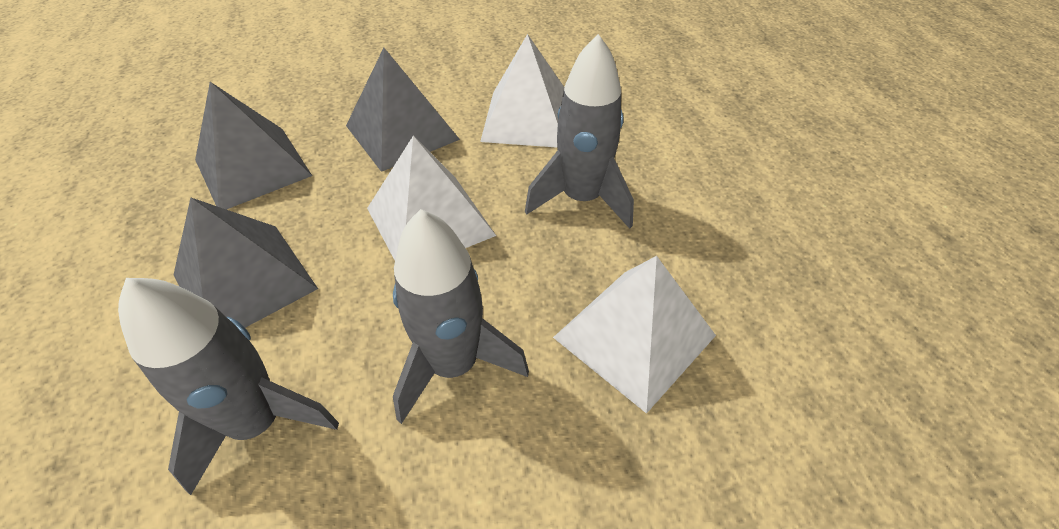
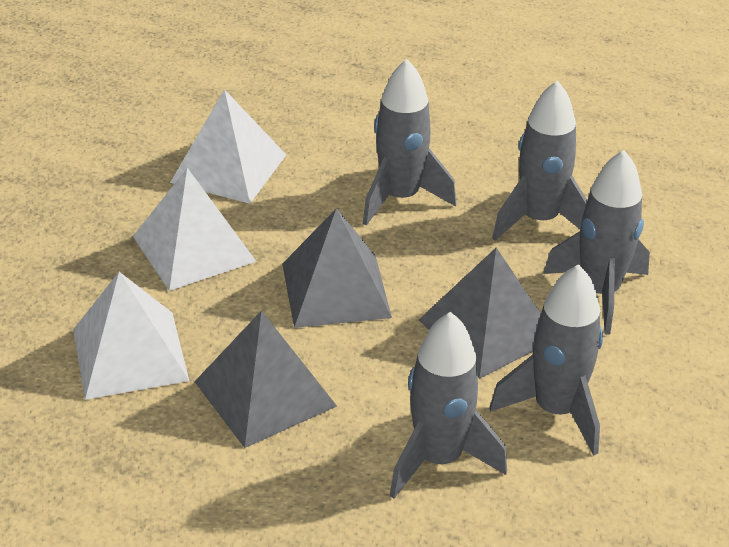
grey rocket: 3 -> 5

